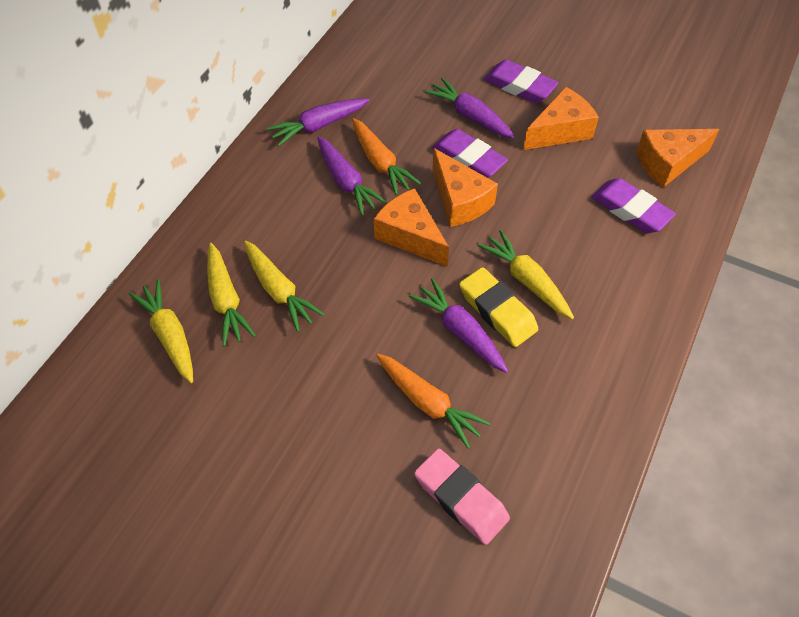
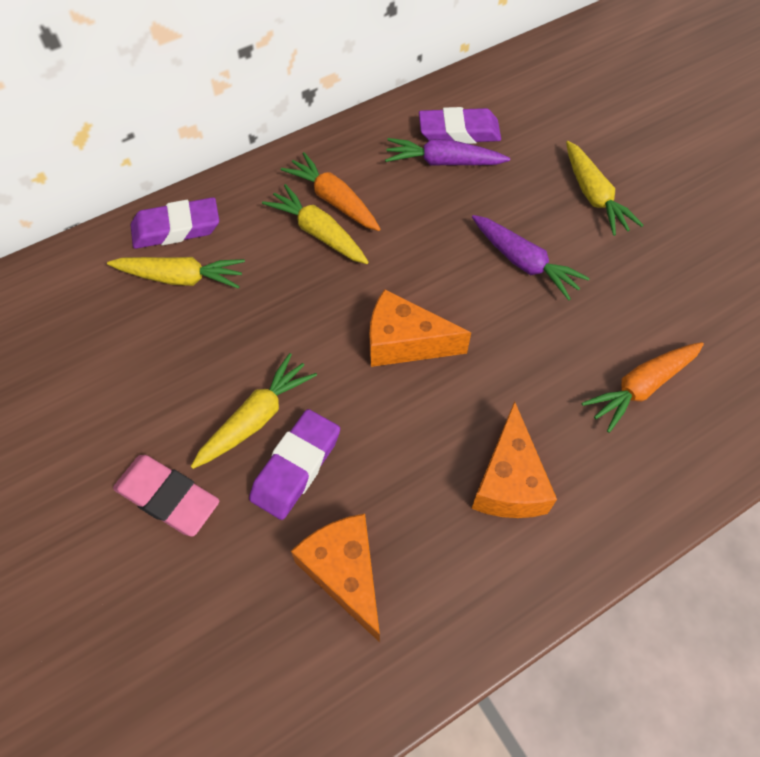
orange cheese: 4 -> 3
purple carrot: 4 -> 2
yellow eraser: 1 -> 0

